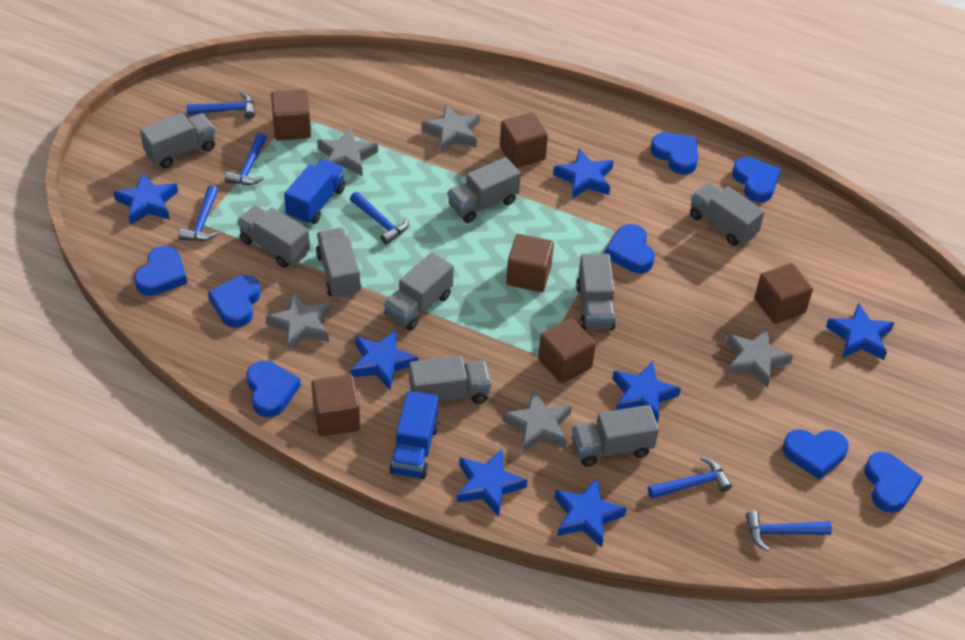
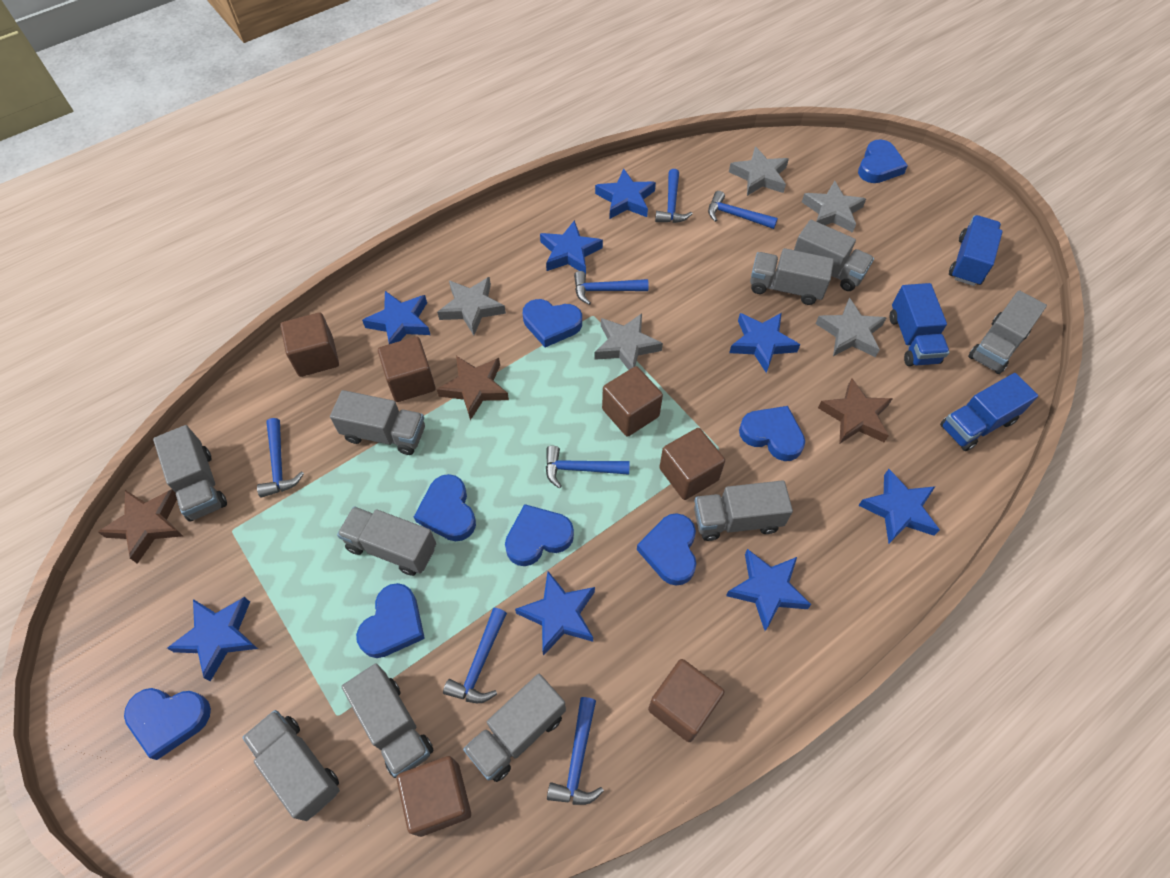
blue hammer: 6 -> 7
blue star: 7 -> 8
blue truck: 2 -> 3
brown star: 0 -> 3
grey truck: 9 -> 10

